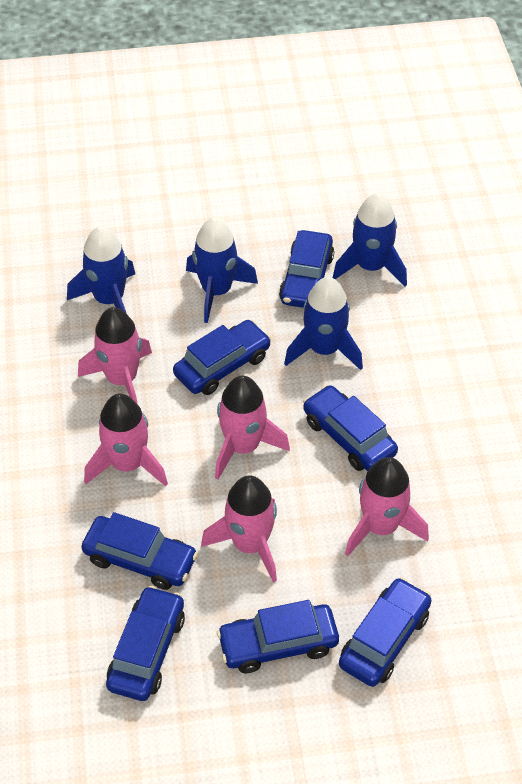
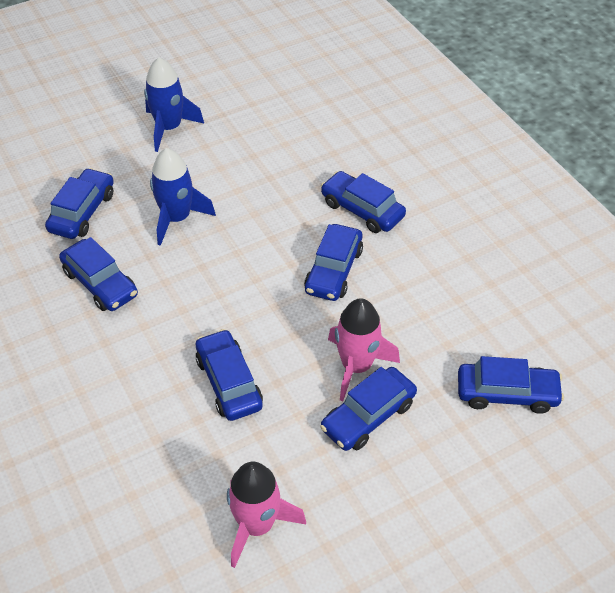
blue rocket: 4 -> 2
pink rocket: 5 -> 2

